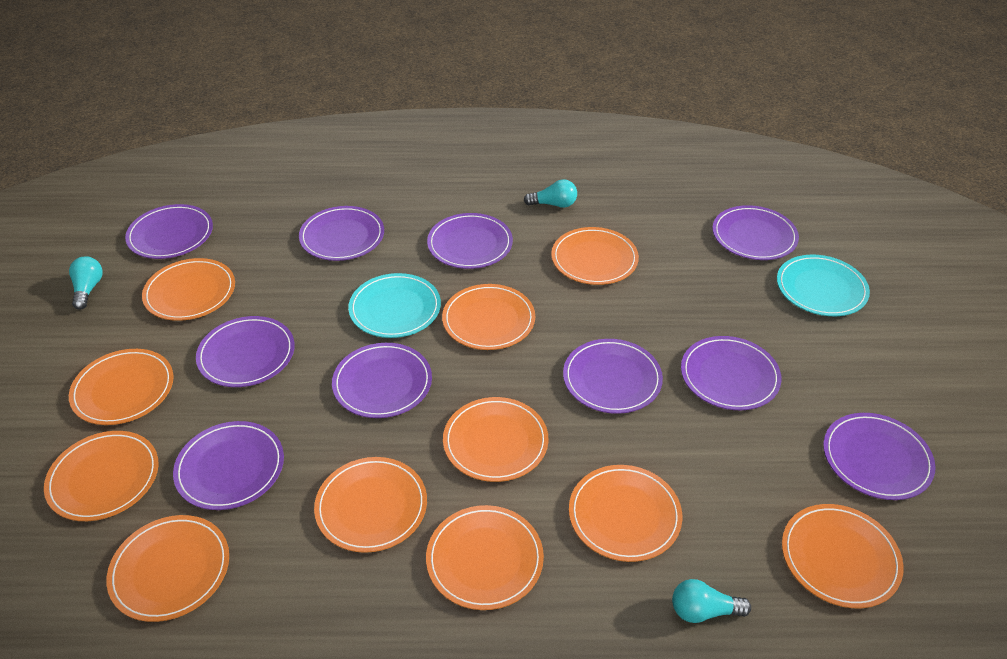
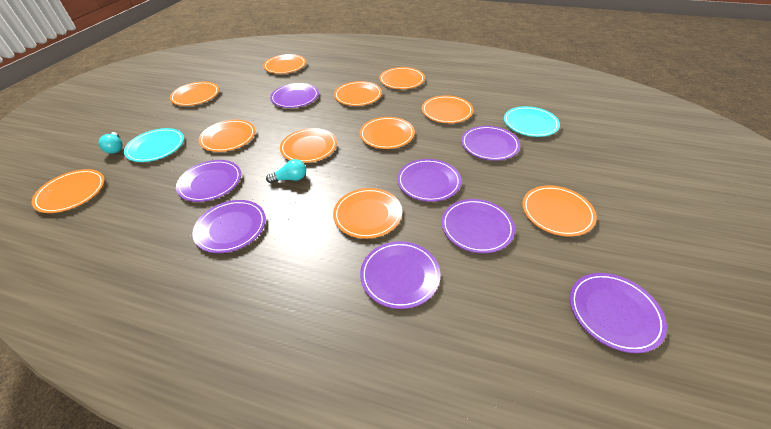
purple plate: 10 -> 8
turquoise light bulb: 3 -> 2

